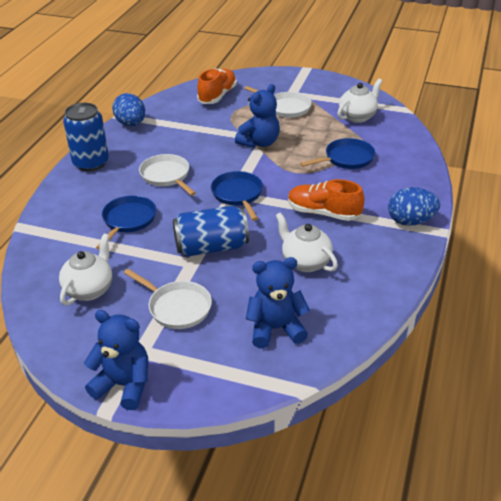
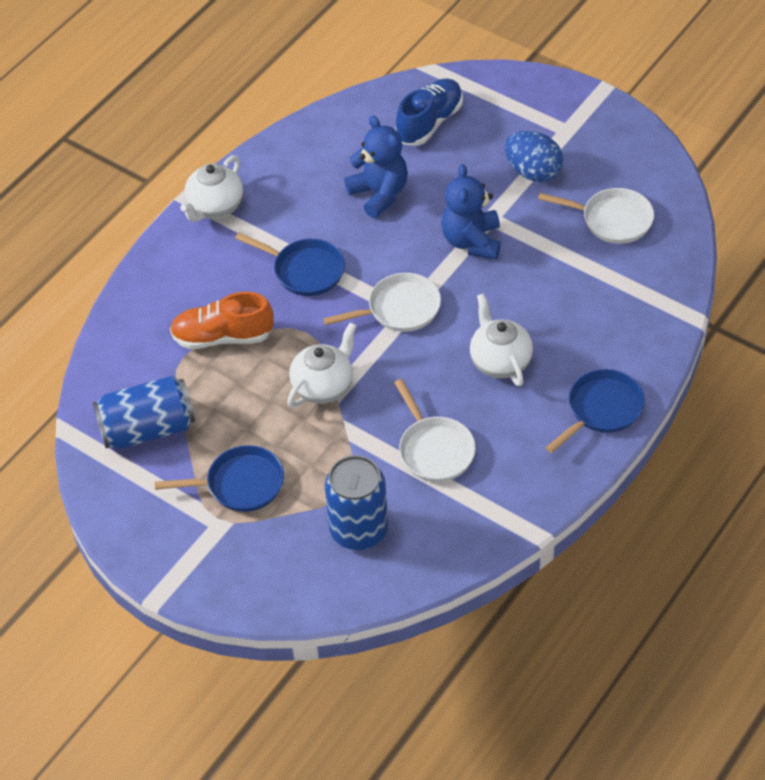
blue egg: 2 -> 1
blue shoe: 0 -> 1
blue teddy bear: 3 -> 2
orange shoe: 2 -> 1

